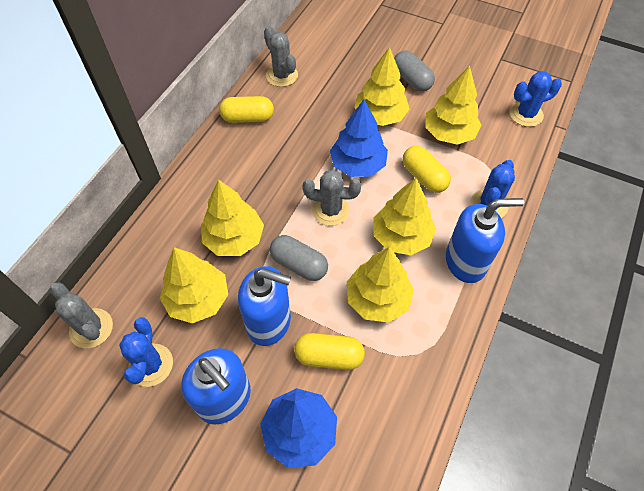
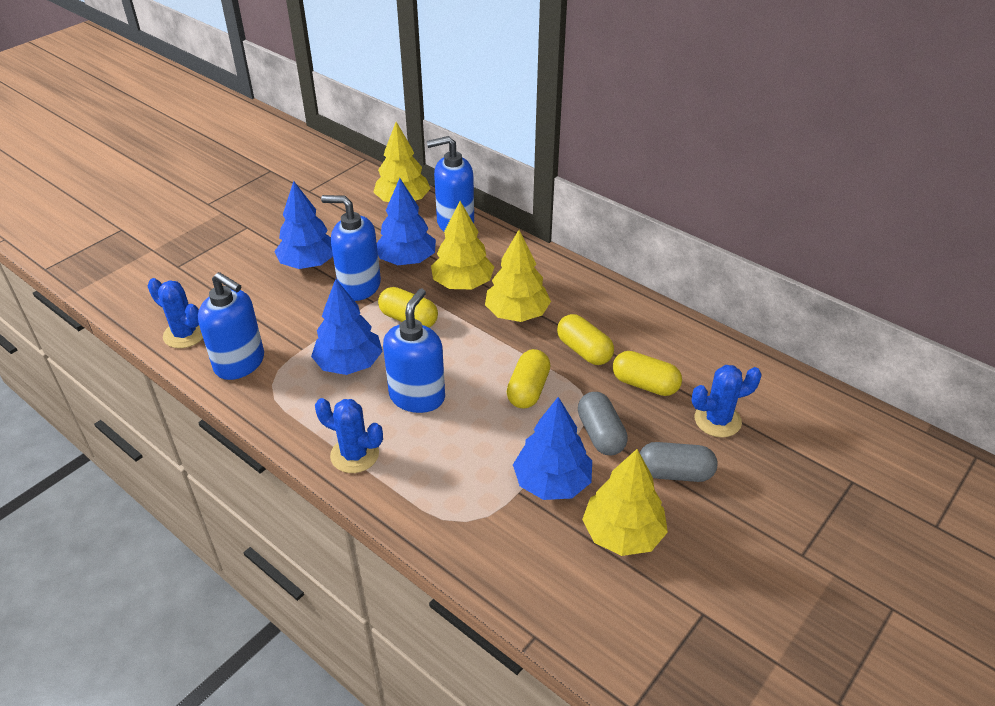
blue soap dispenser: 3 -> 4
blue tree: 2 -> 4
grey cactus: 3 -> 0
yellow capsule: 3 -> 4
yellow tree: 6 -> 4

